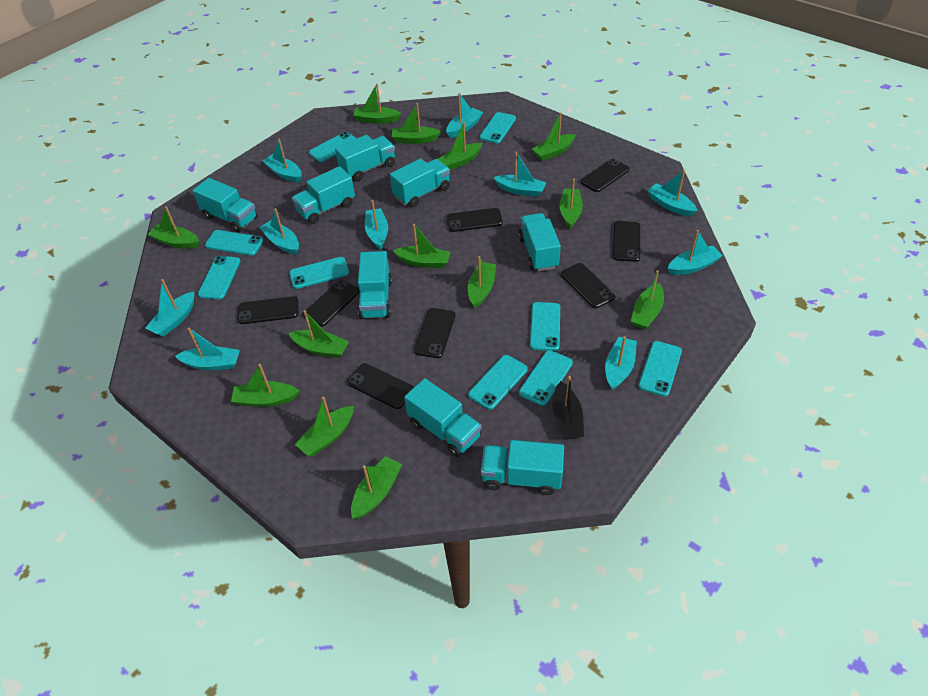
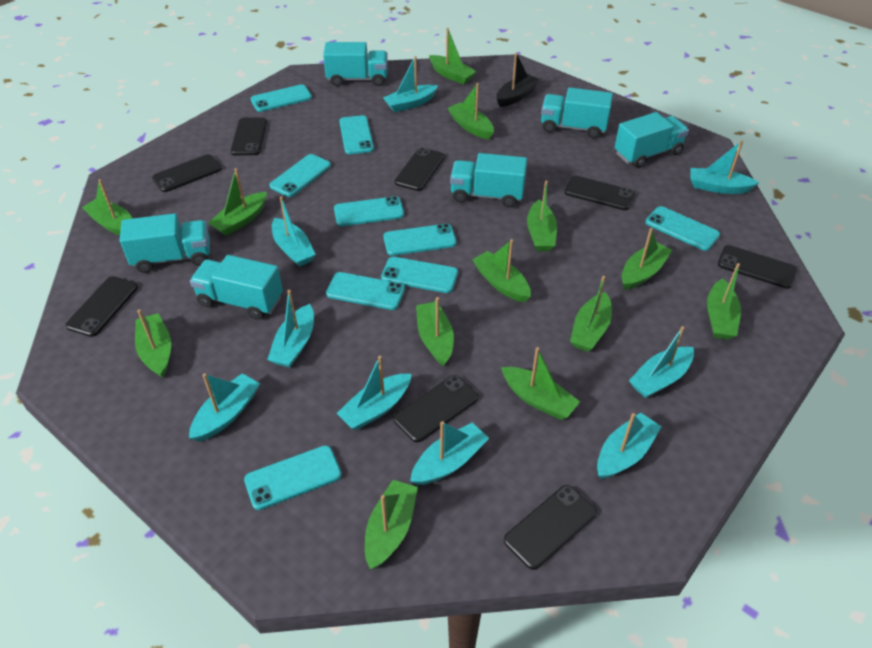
turquoise boat: 10 -> 9
turquoise truck: 8 -> 6

